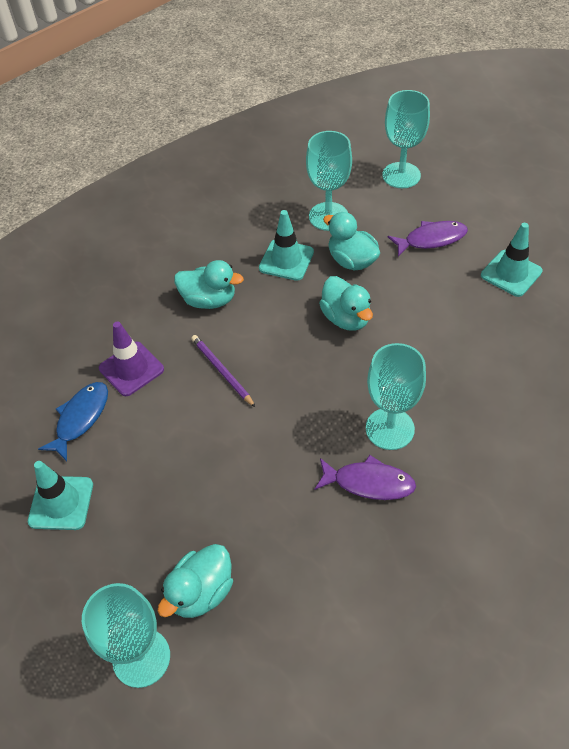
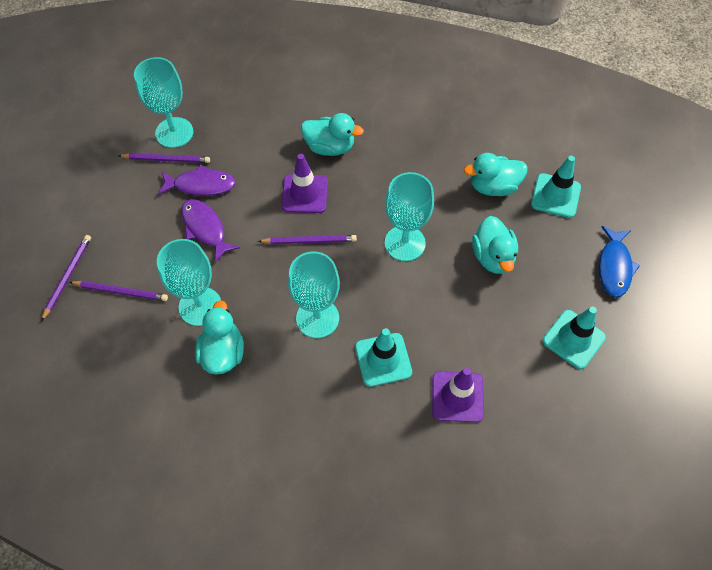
purple pencil: 1 -> 4
purple traffic cone: 1 -> 2

